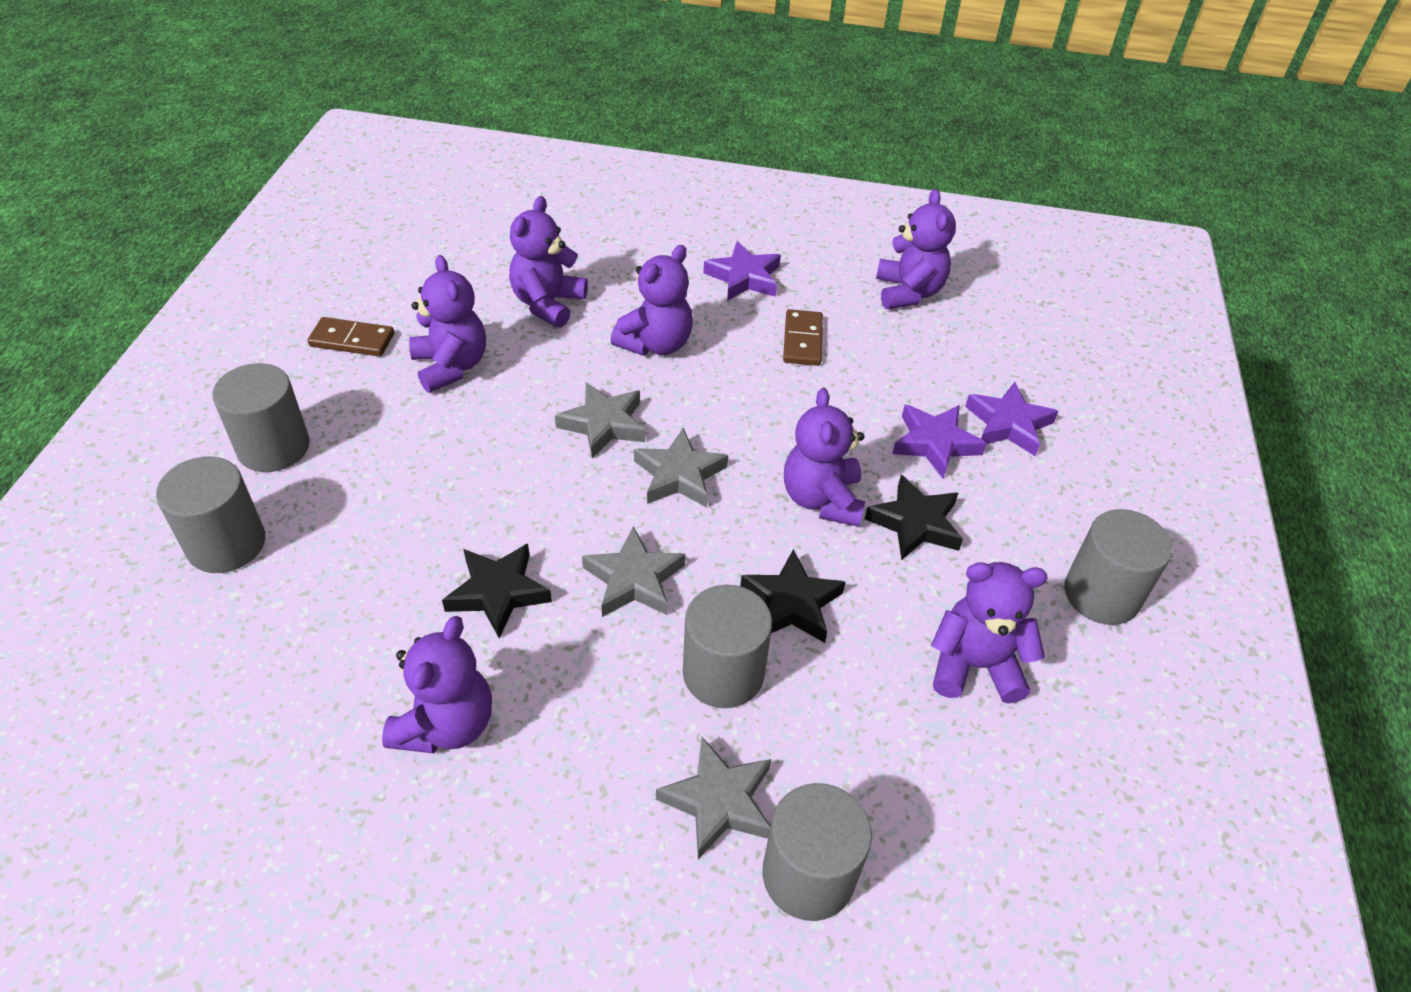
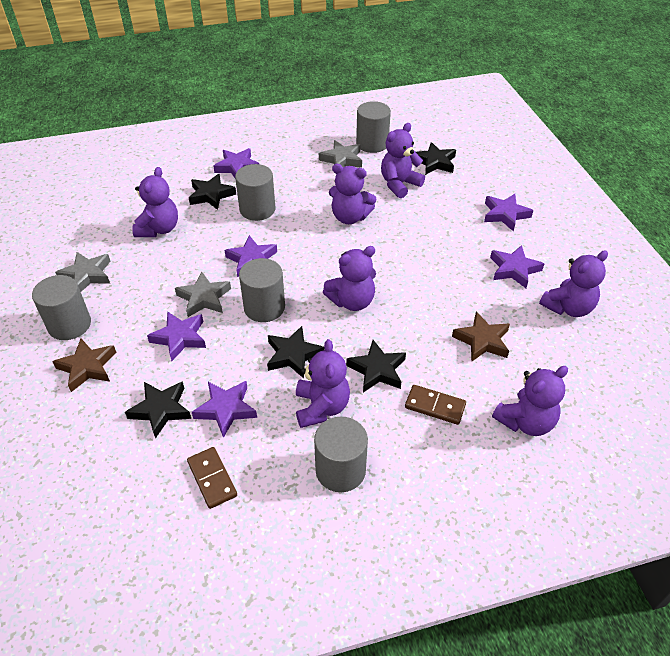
black star: 3 -> 5
brown star: 0 -> 2
grey star: 4 -> 3
purple star: 3 -> 6

